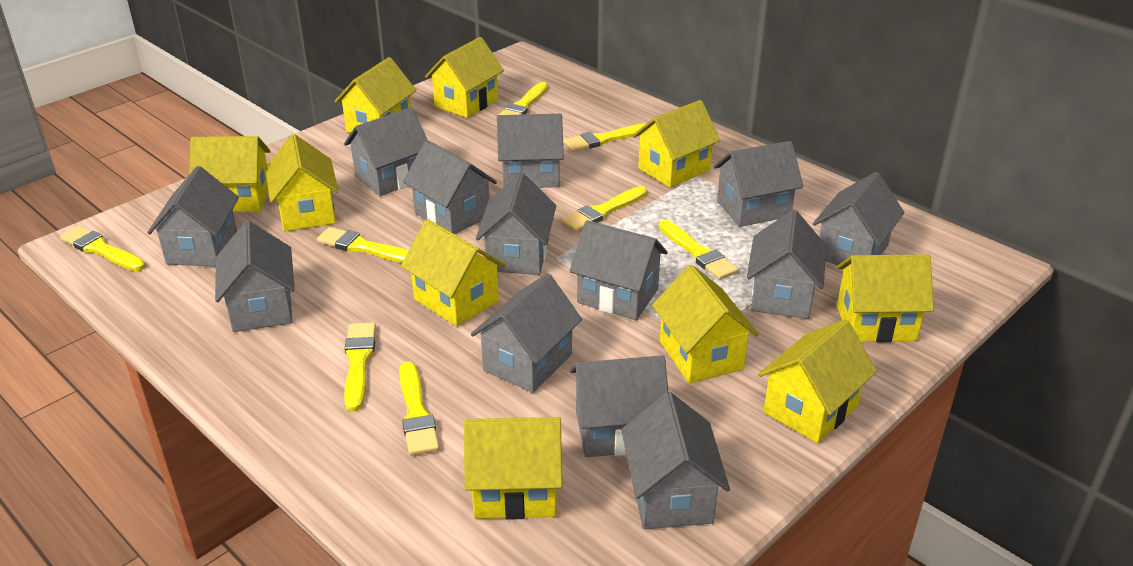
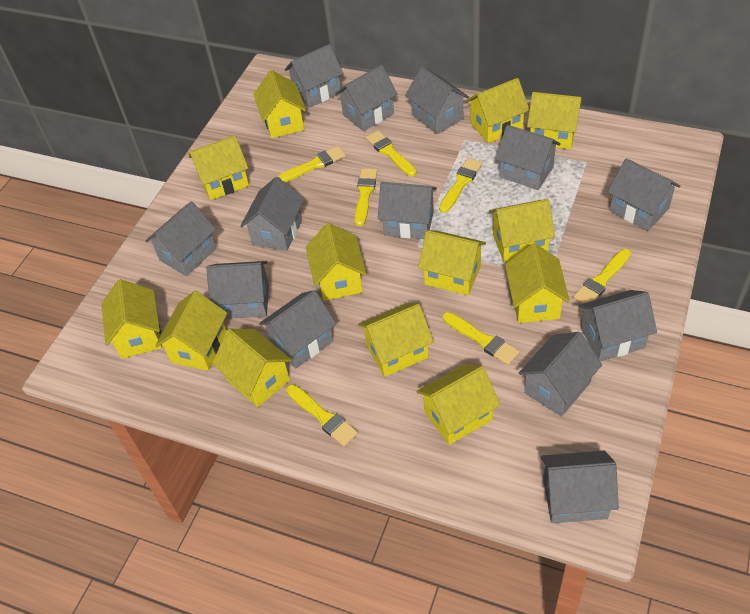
yellow brush: 8 -> 7
yellow house: 10 -> 13

